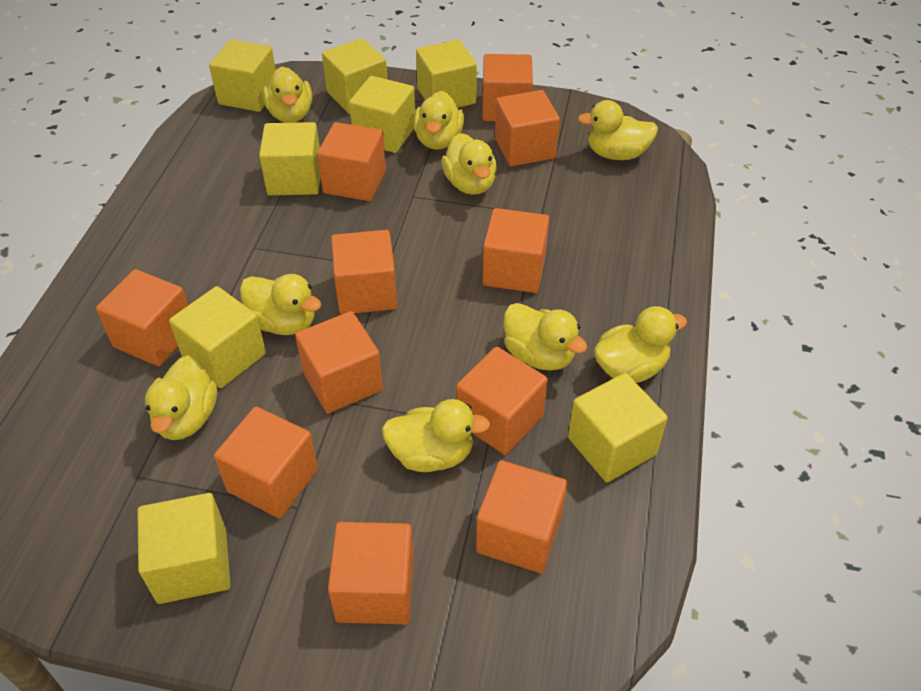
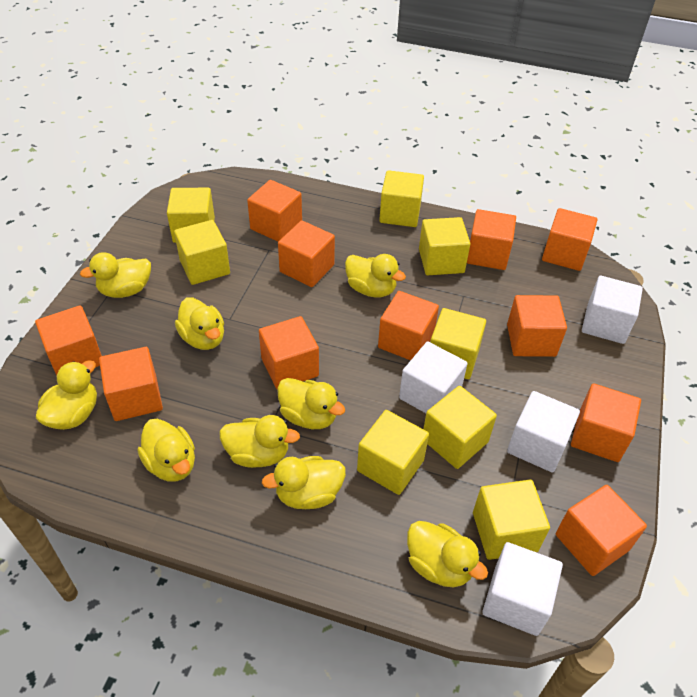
white cube: 0 -> 4

